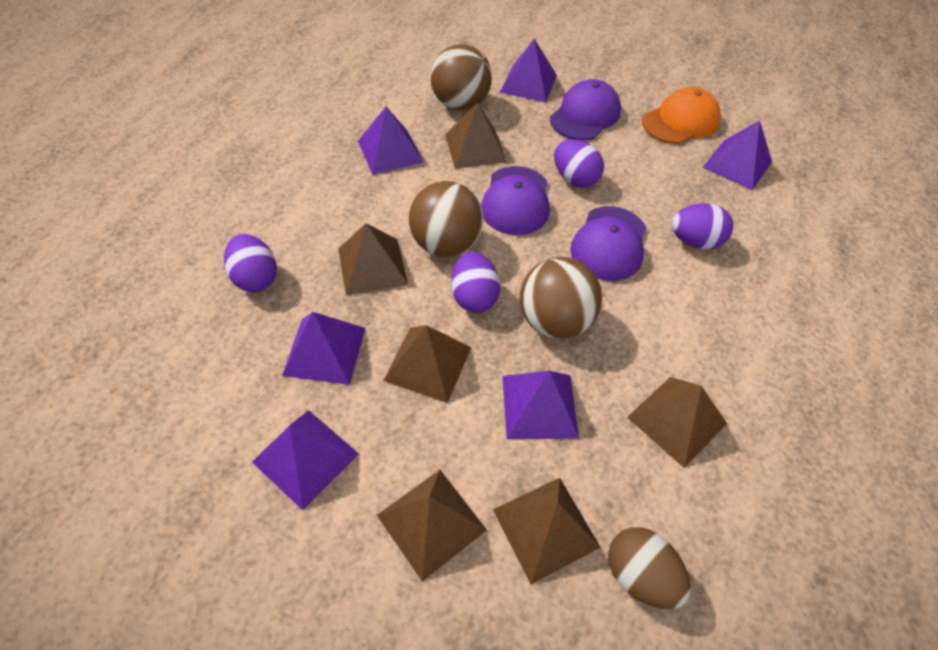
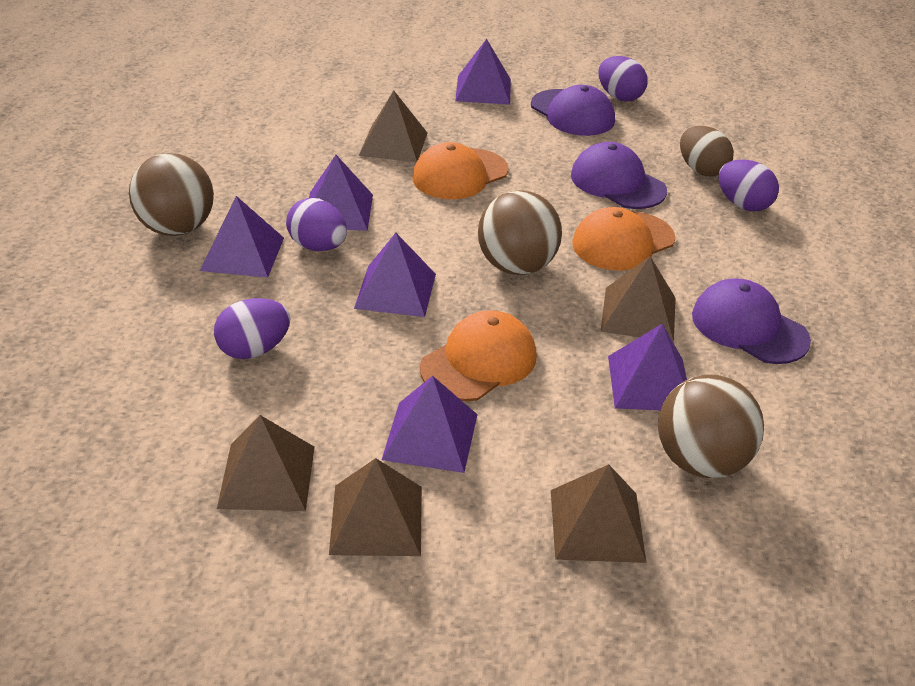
brown pyramid: 6 -> 5
orange cap: 1 -> 3

